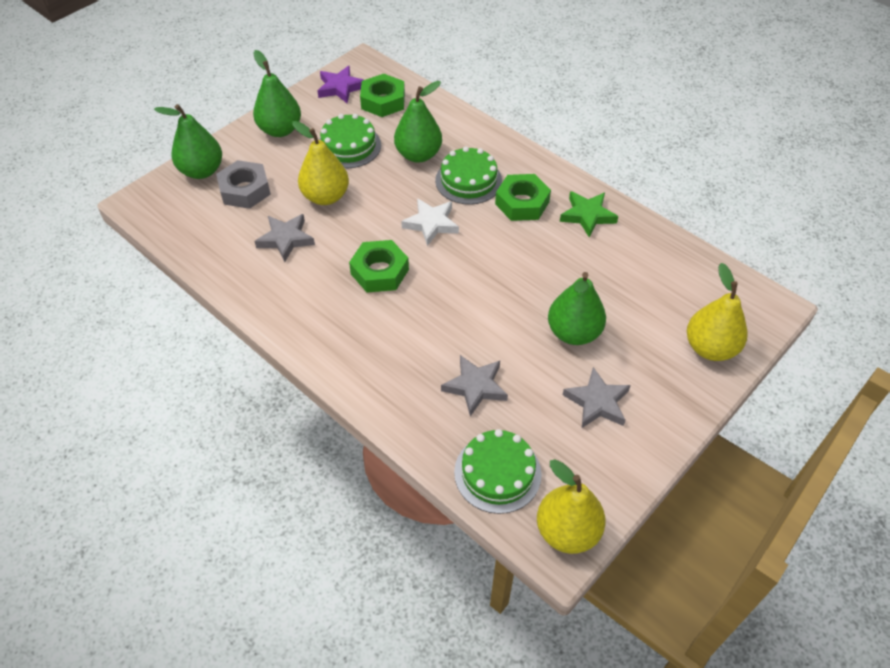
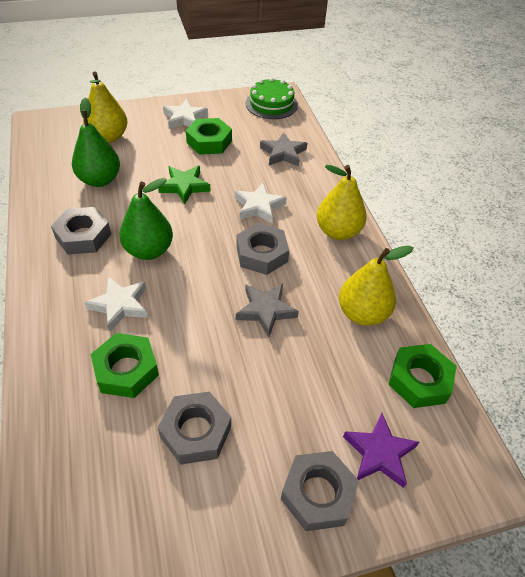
green cake: 3 -> 1
green pear: 4 -> 2
grey nut: 1 -> 4
grey star: 3 -> 2
white star: 1 -> 3

